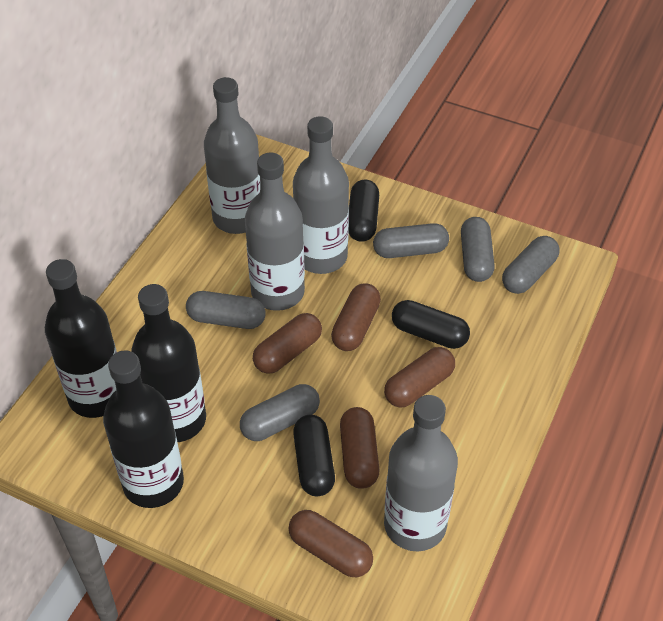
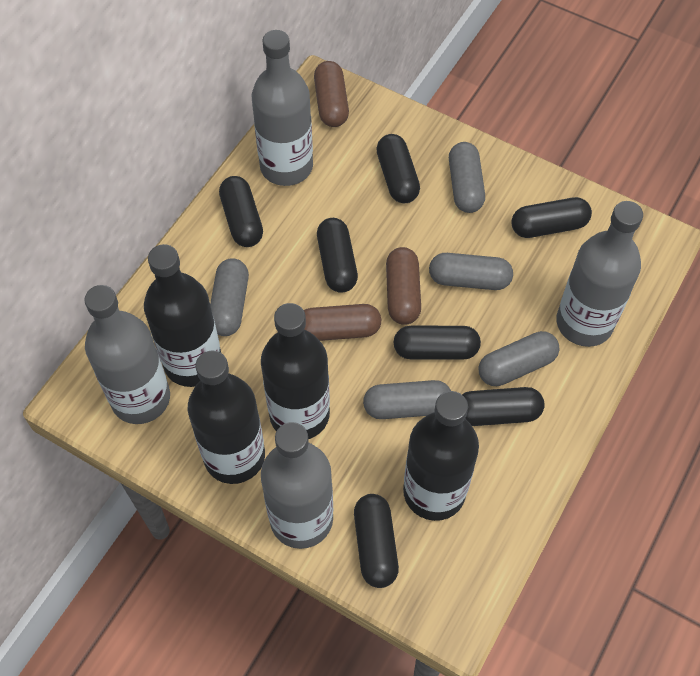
black bottle: 3 -> 4
black capsule: 3 -> 7
brown capsule: 5 -> 3

